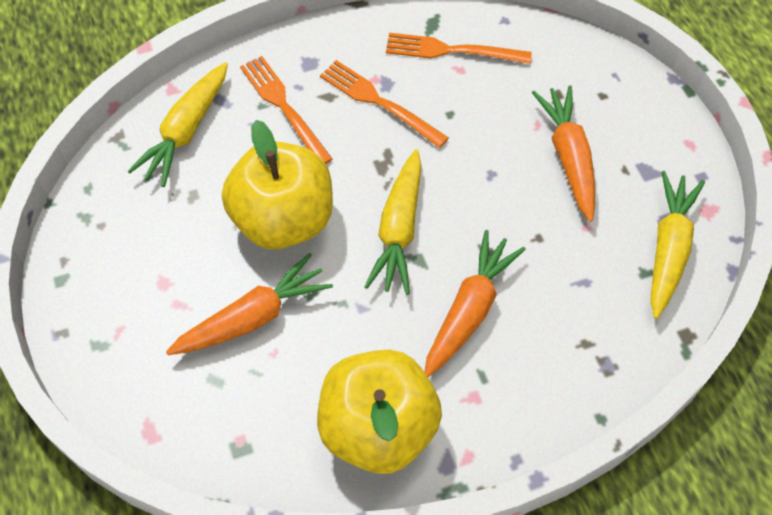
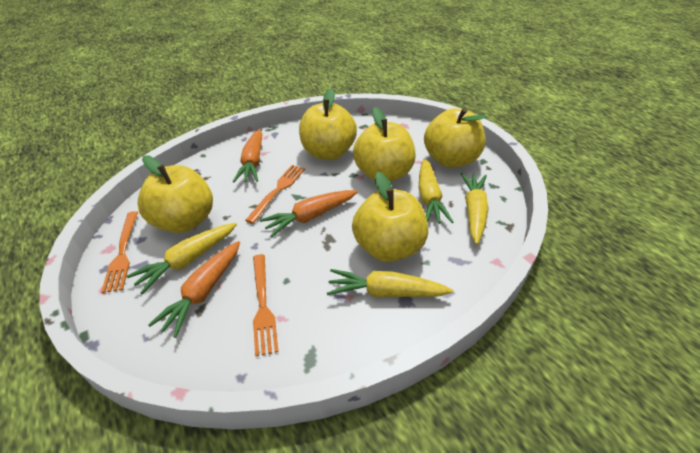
yellow apple: 2 -> 5
yellow carrot: 3 -> 4

